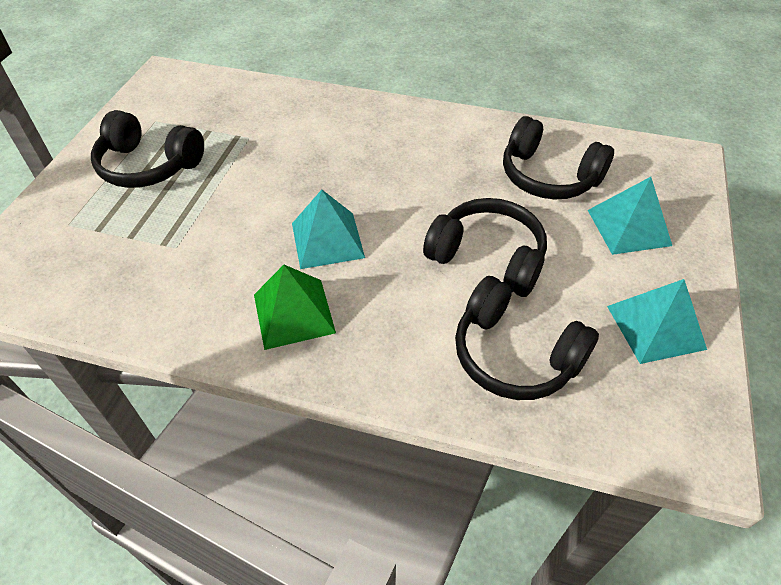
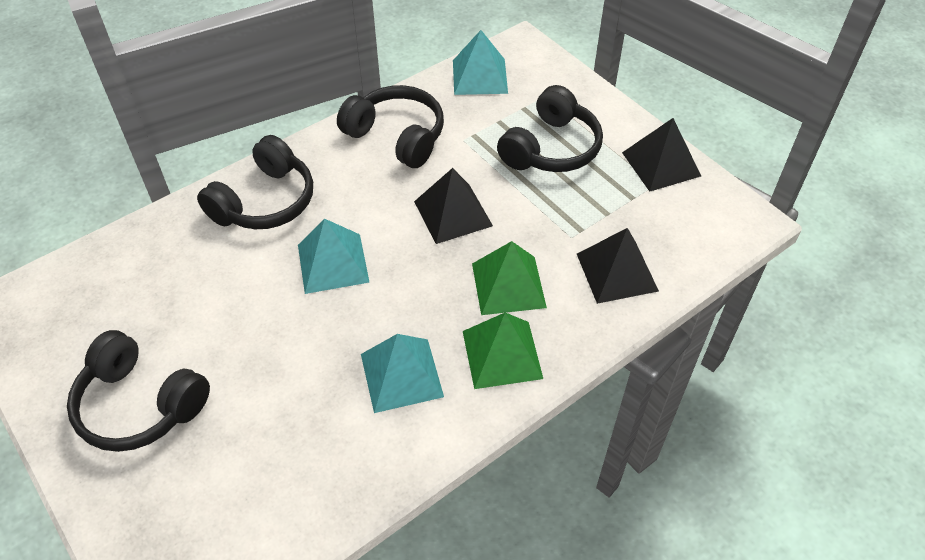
black pyramid: 0 -> 3
green pyramid: 1 -> 2

